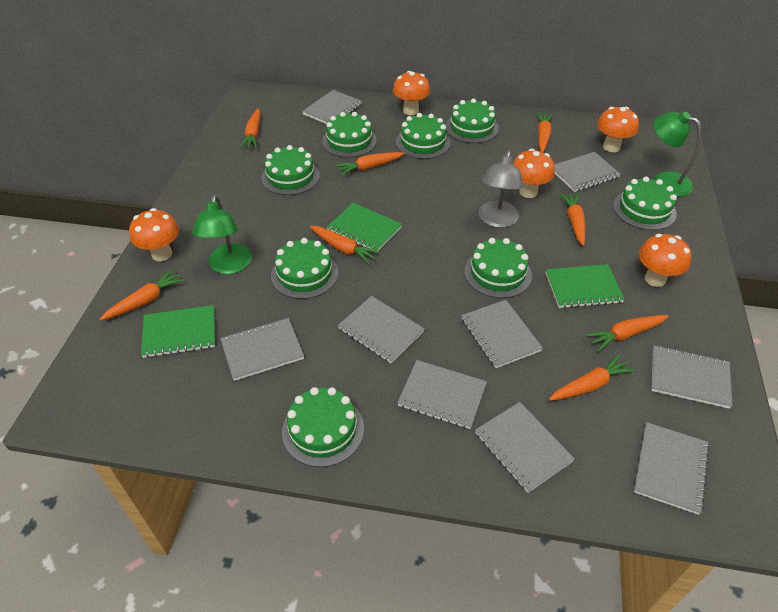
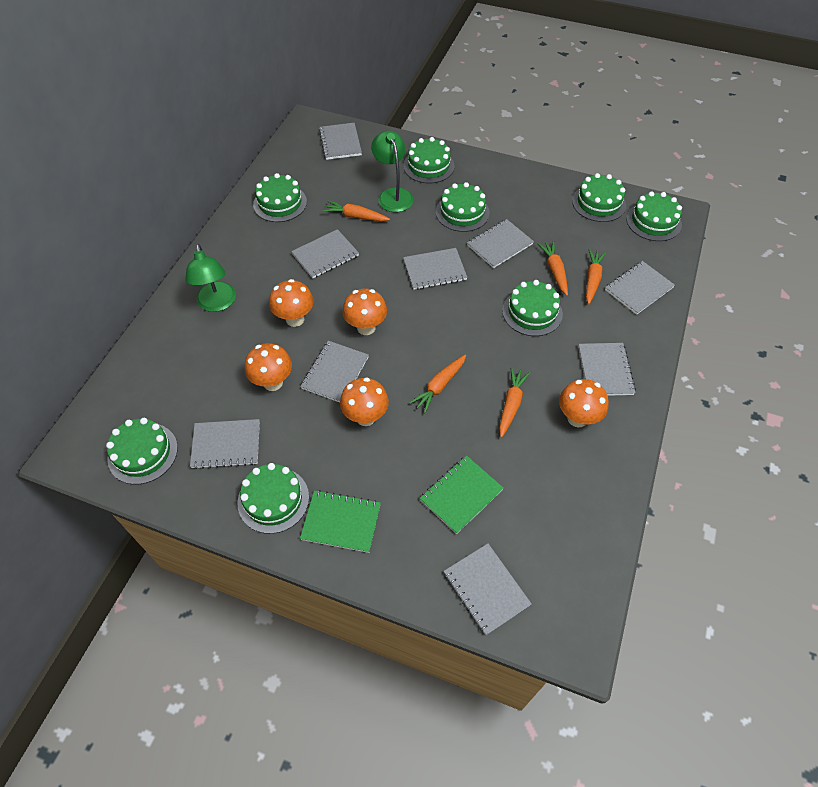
green notebook: 3 -> 2
grey lamp: 1 -> 0
orange carrot: 8 -> 5

